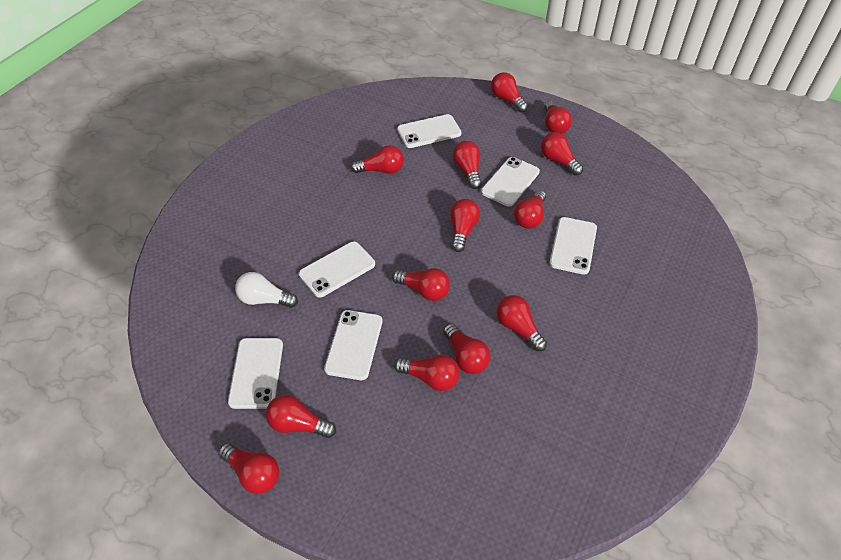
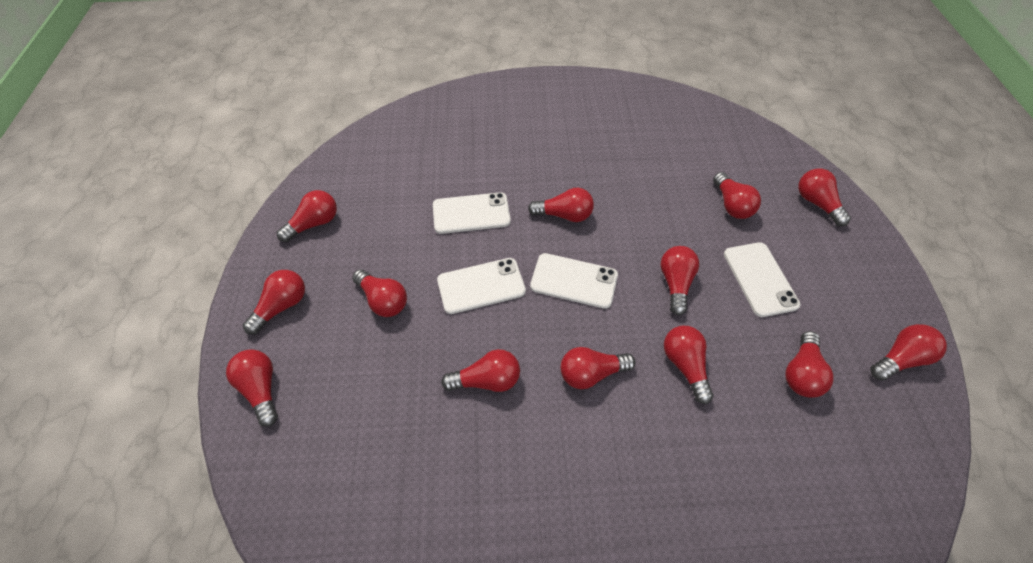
white light bulb: 1 -> 0
white phone: 6 -> 4

